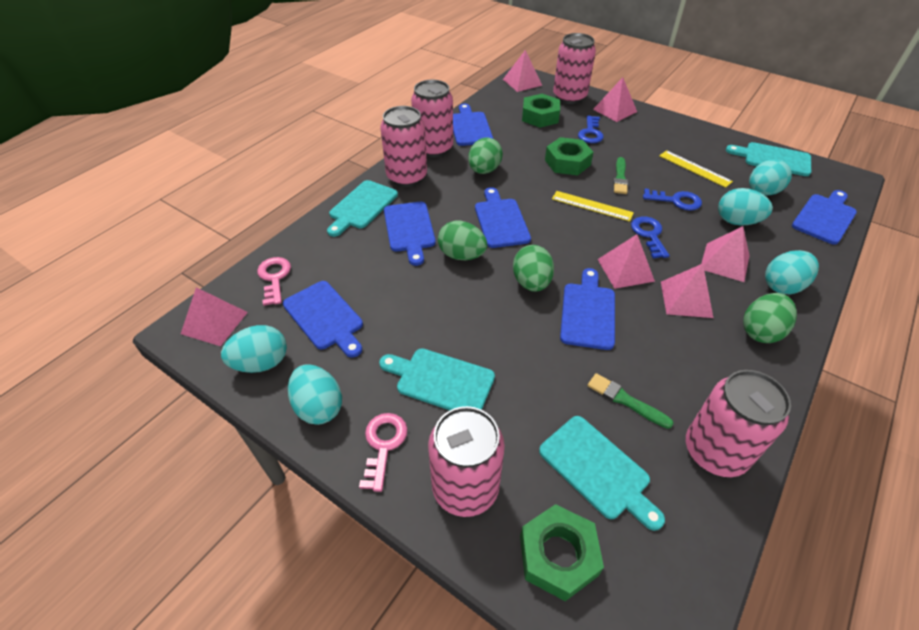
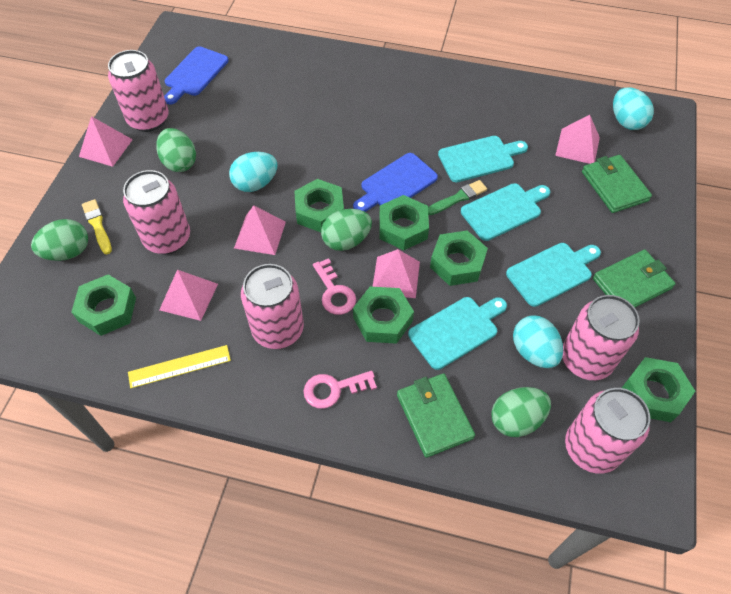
blue cutting board: 6 -> 2
blue key: 3 -> 0
green brush: 2 -> 1
green nut: 3 -> 6
green wallet: 0 -> 3
pink pyramid: 6 -> 5
turquoise egg: 5 -> 3
yellow brush: 0 -> 1
yellow ruler: 2 -> 1

